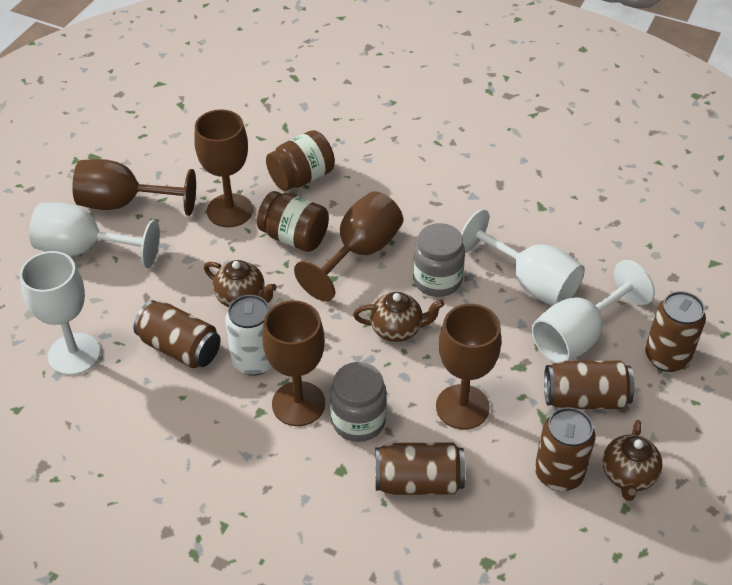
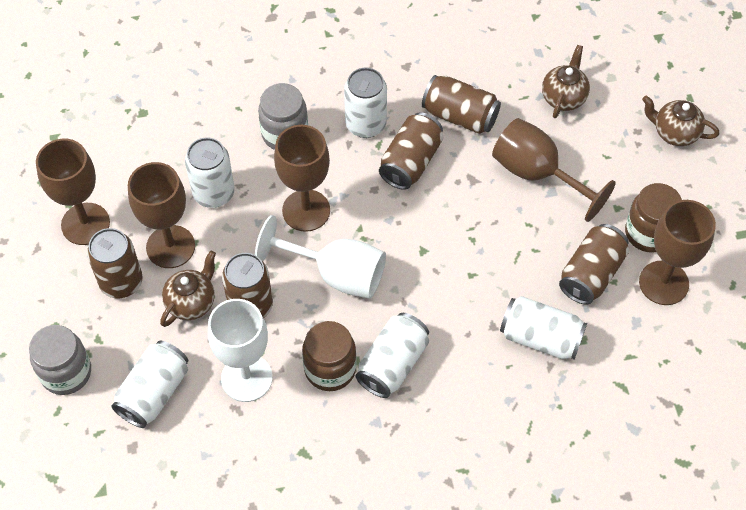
white can: 1 -> 5
white goblet: 4 -> 2

